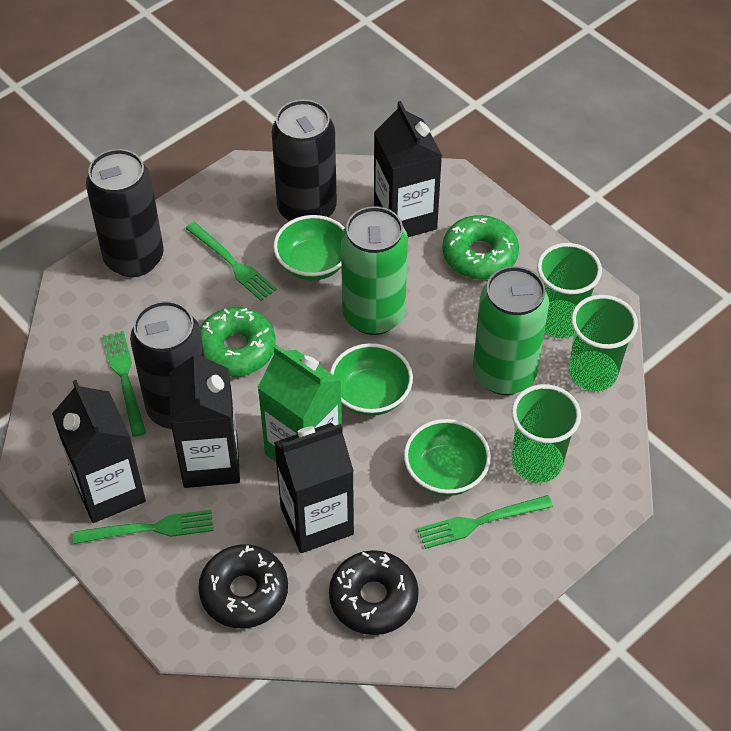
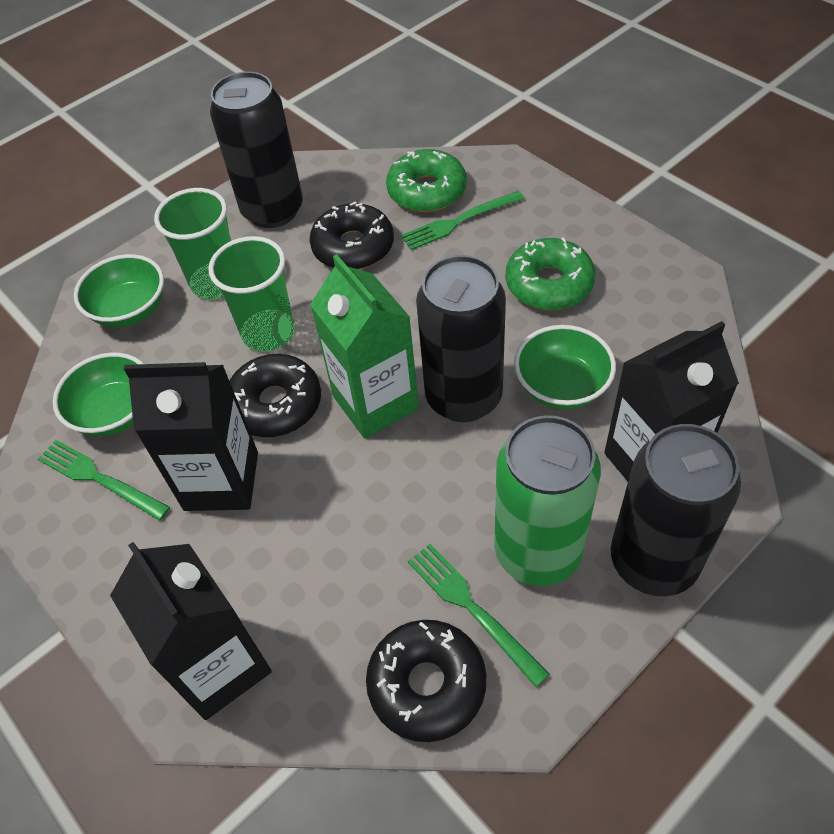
black carton: 4 -> 3
black donut: 2 -> 3
green can: 2 -> 1
green cup: 3 -> 2
green fork: 4 -> 3

